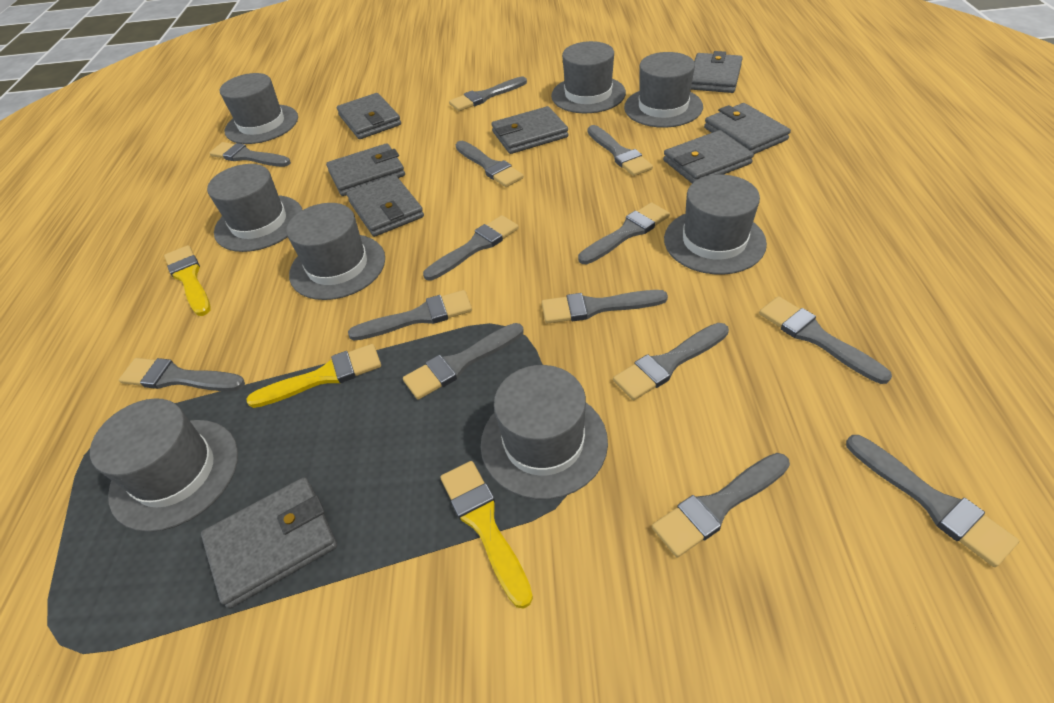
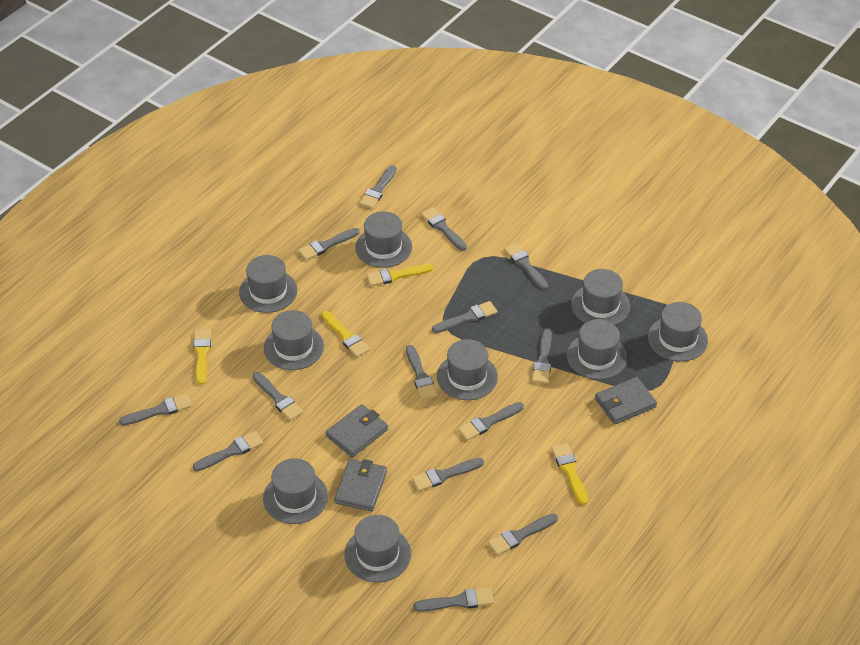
grey hat: 8 -> 9
grey wallet: 8 -> 3
yellow brush: 3 -> 4

